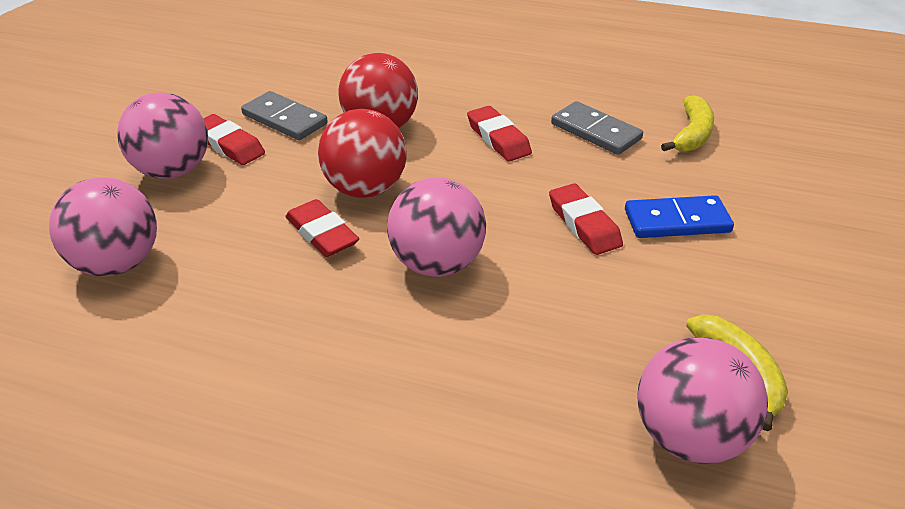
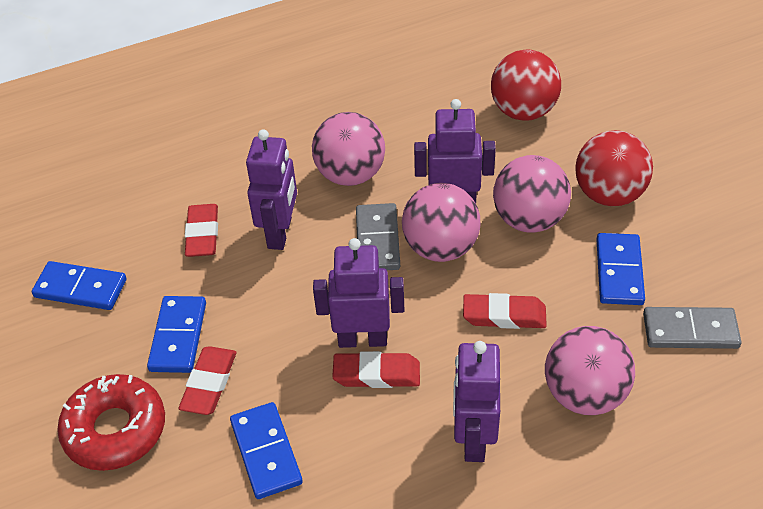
blue domino: 1 -> 4
purple robot: 0 -> 4
red donut: 0 -> 1
yellow banana: 2 -> 0

